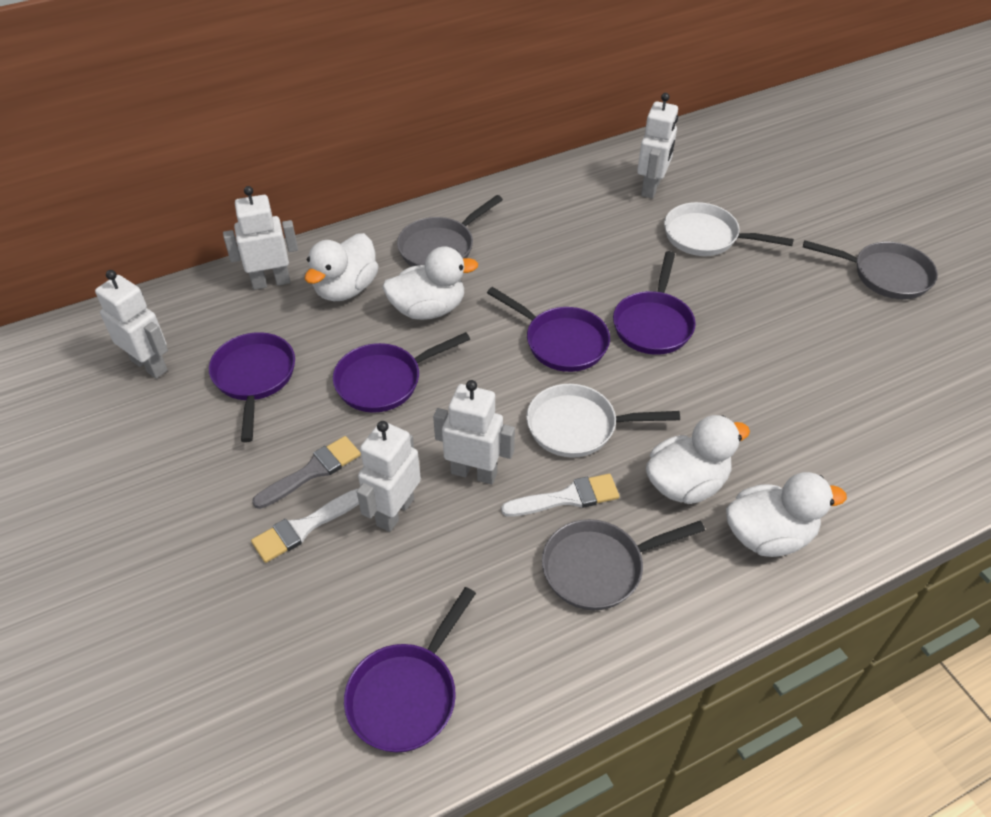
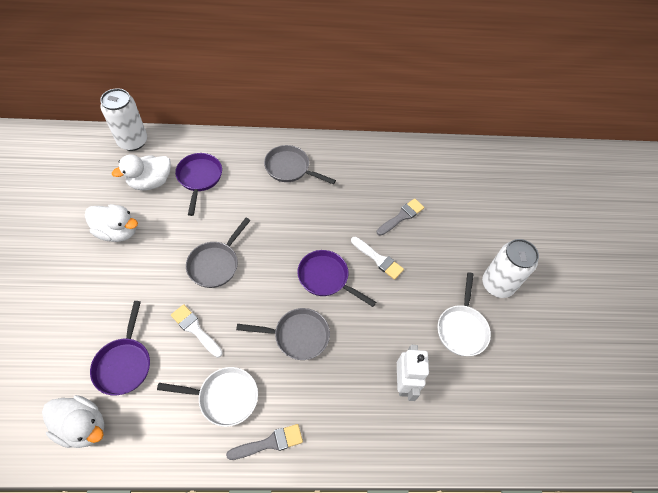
grey brush: 1 -> 2
purple pan: 5 -> 3
white can: 0 -> 2
white duck: 4 -> 3
white robot: 5 -> 1

